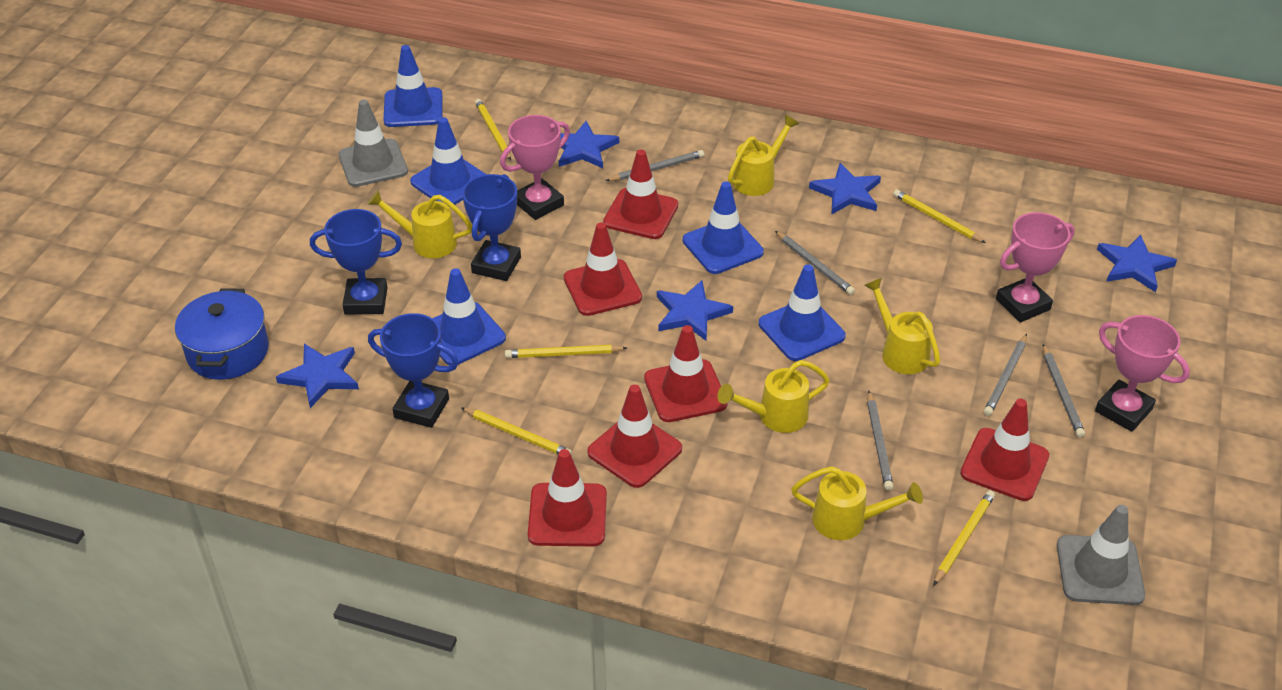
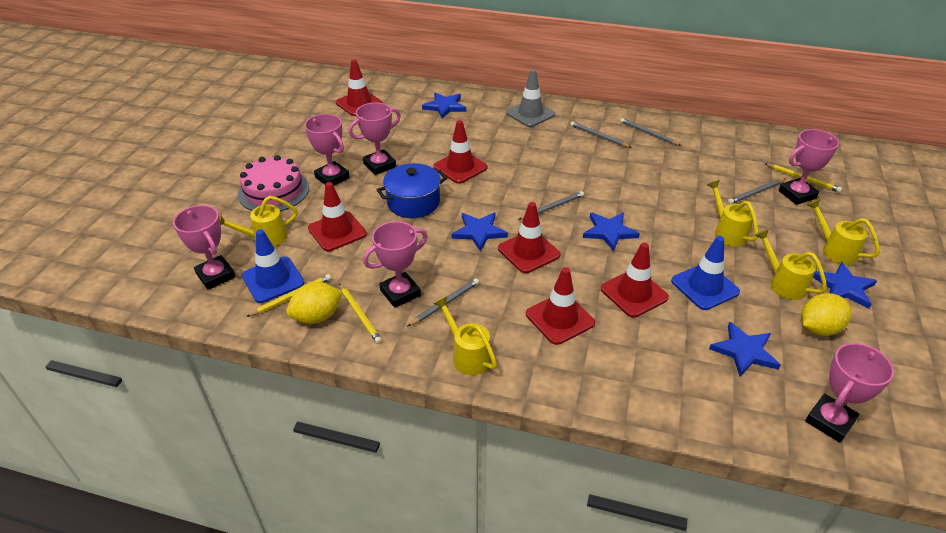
blue traffic cone: 5 -> 2
blue trophy: 3 -> 0
grey traffic cone: 2 -> 1
pink cake: 0 -> 1
pink trophy: 3 -> 6
yellow lemon: 0 -> 2
yellow pencil: 5 -> 3

